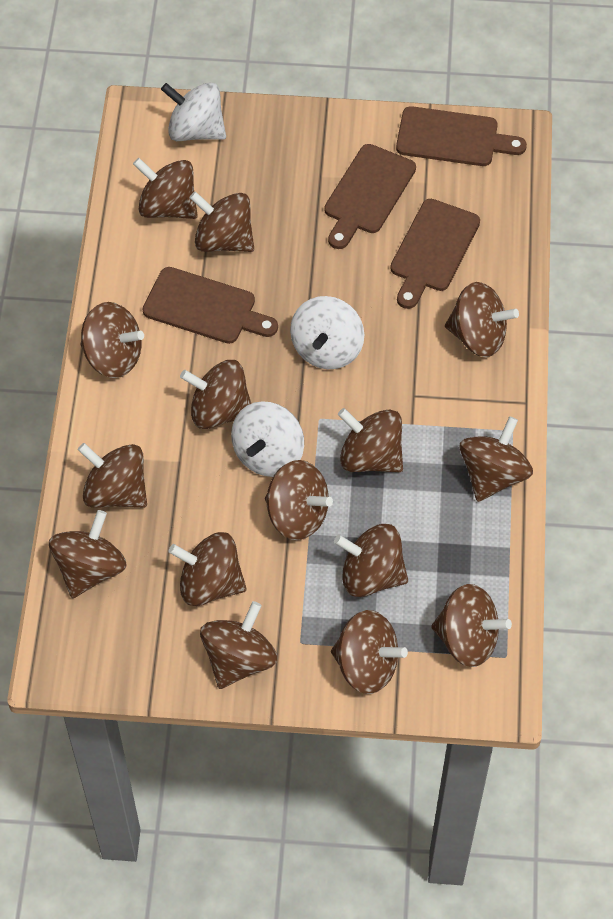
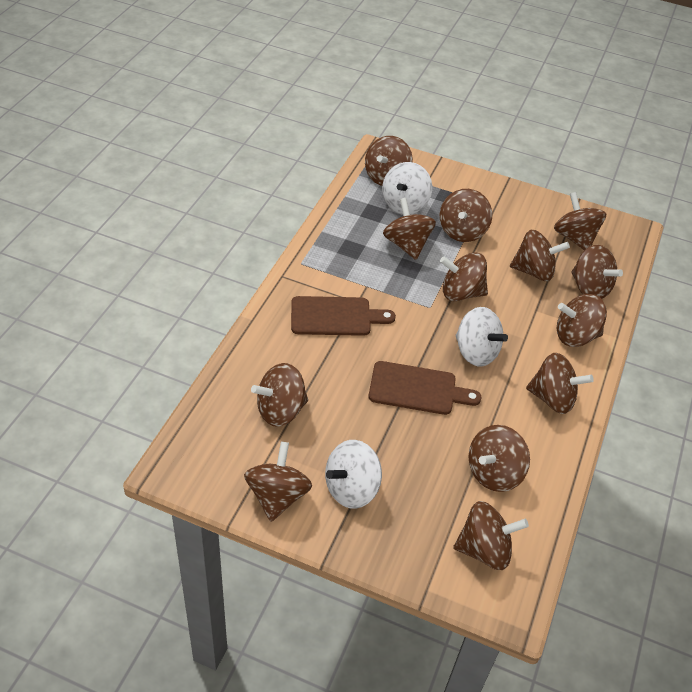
brown cutting board: 4 -> 2
brown spinning top: 15 -> 13

